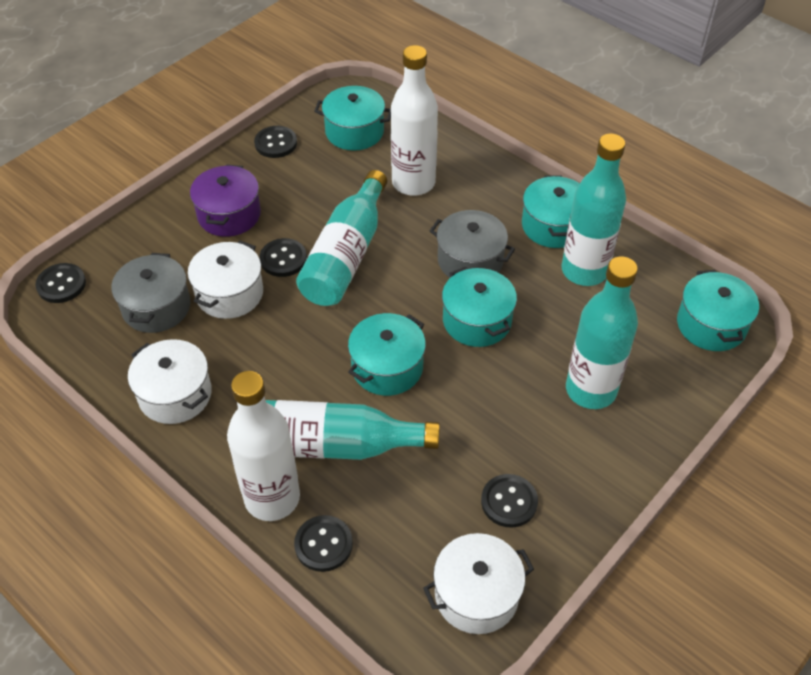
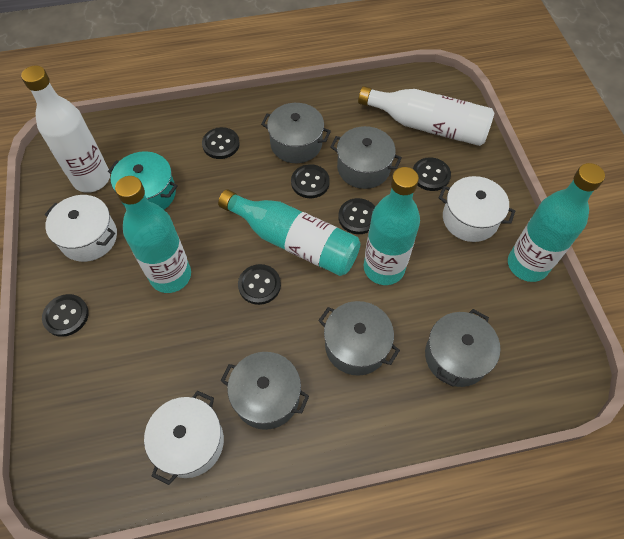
black button: 5 -> 6
grey pot: 2 -> 5
purple pot: 1 -> 0
turquoise pot: 5 -> 1

